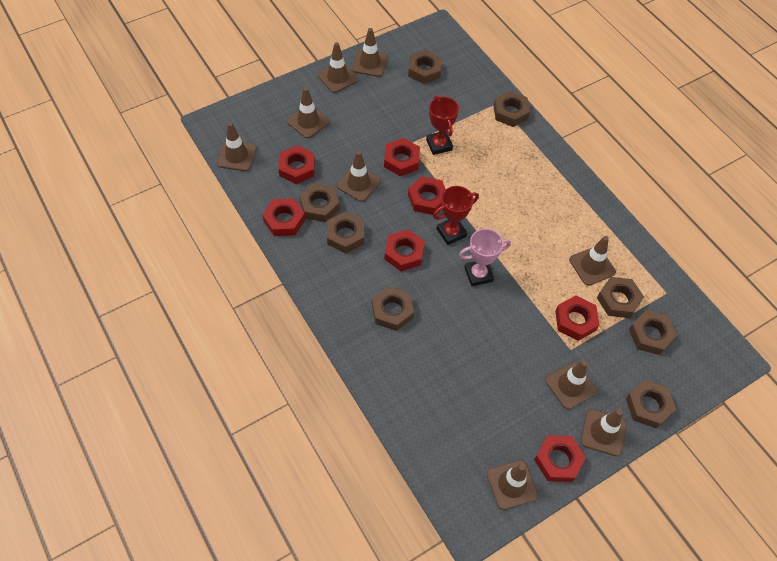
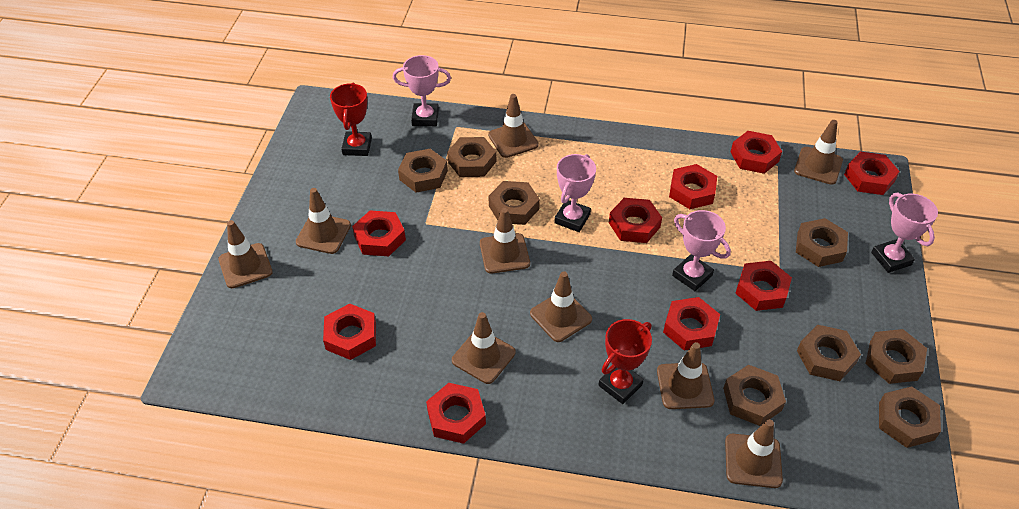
pink trophy: 1 -> 4
red nut: 7 -> 9

